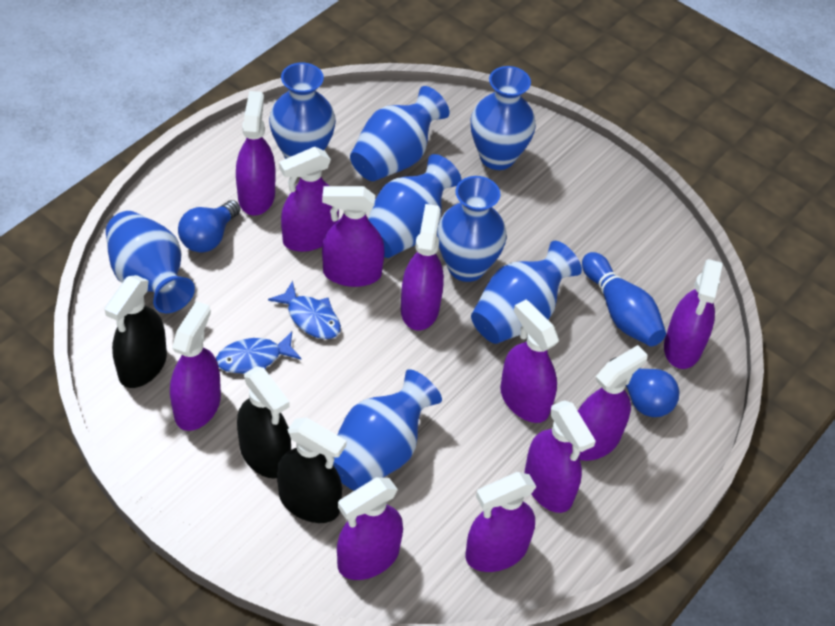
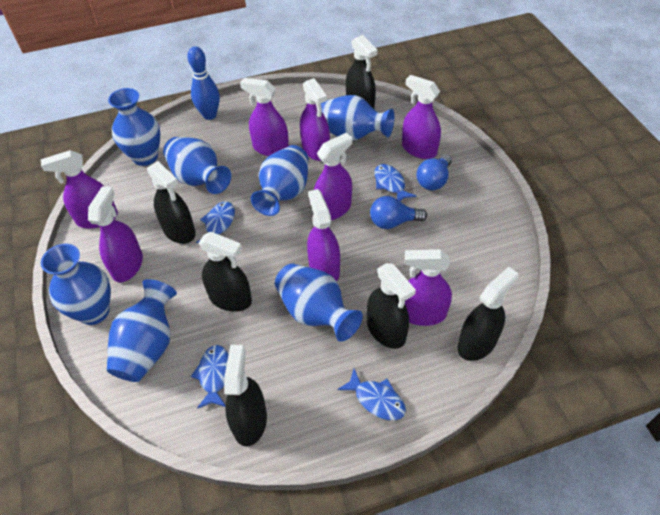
black spray bottle: 3 -> 6
blue fish: 2 -> 4
blue vase: 8 -> 7
purple spray bottle: 11 -> 8

